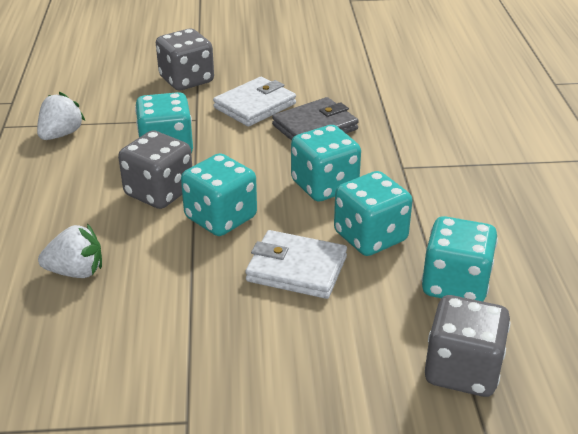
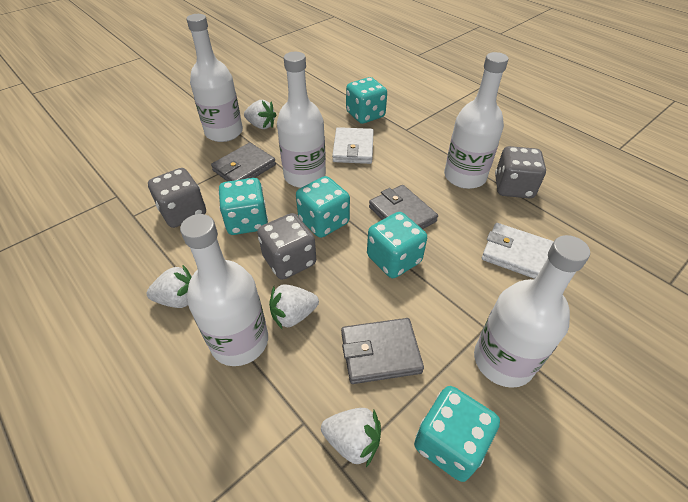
grey wallet: 1 -> 3
white bottle: 0 -> 5
white strawberry: 2 -> 4

